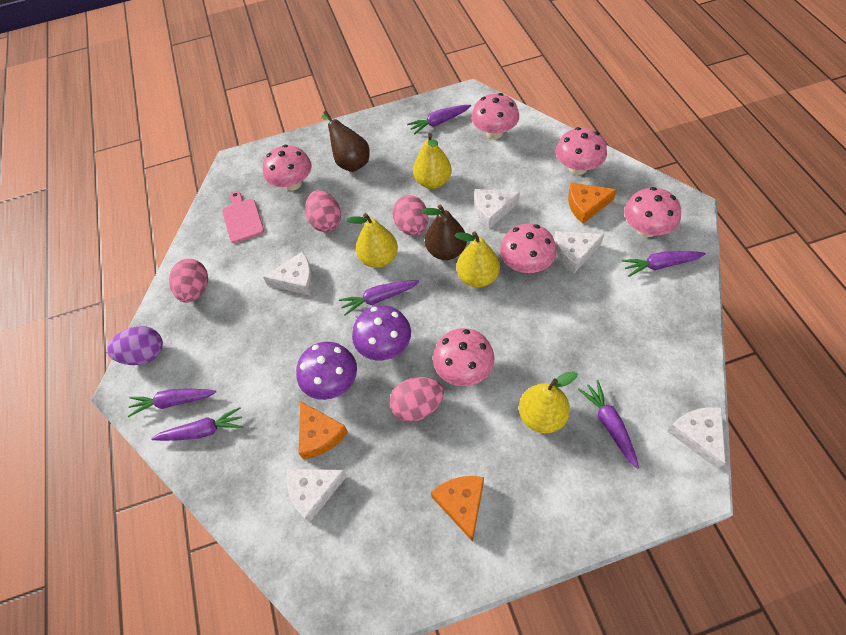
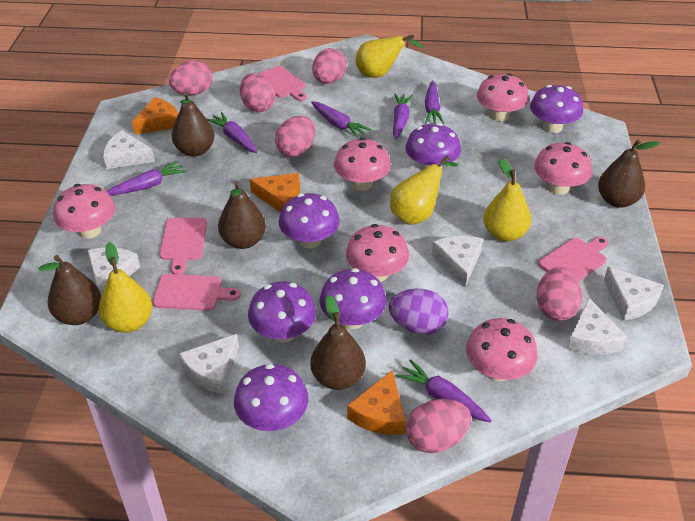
brown pear: 2 -> 5
pink cutting board: 1 -> 4
pink egg: 4 -> 6
purple mushroom: 2 -> 6
white cheese: 5 -> 6

